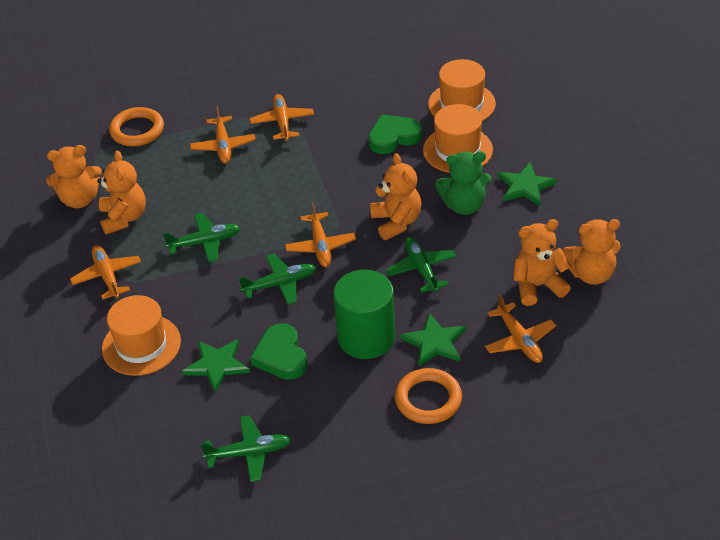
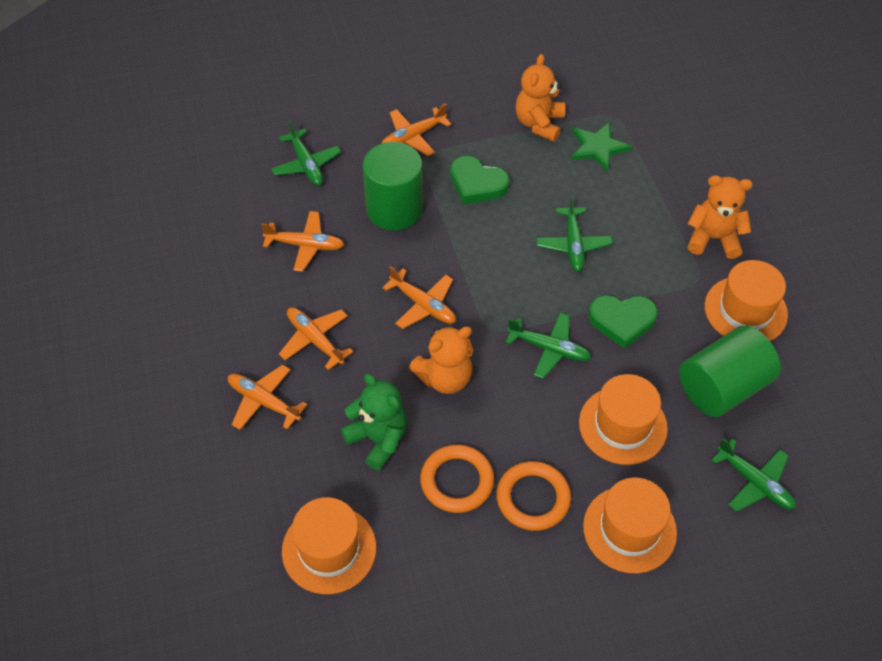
green cylinder: 1 -> 2
green star: 3 -> 1
orange hat: 3 -> 4
orange teddy bear: 5 -> 3

